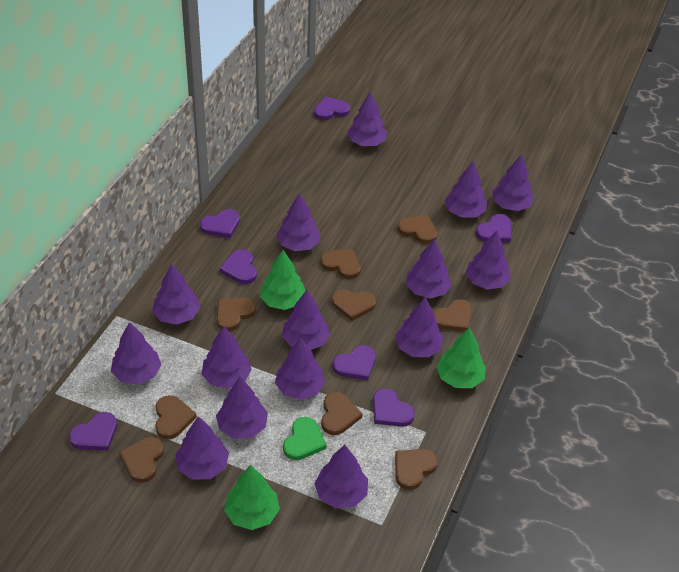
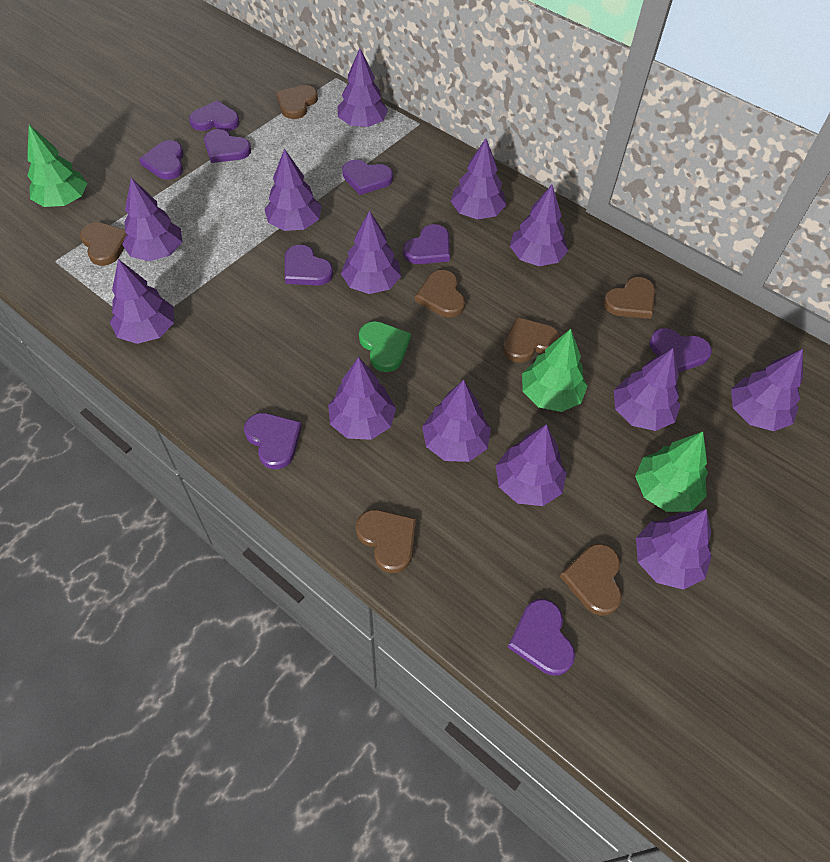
brown heart: 9 -> 7
purple heart: 7 -> 9
purple tree: 15 -> 13

